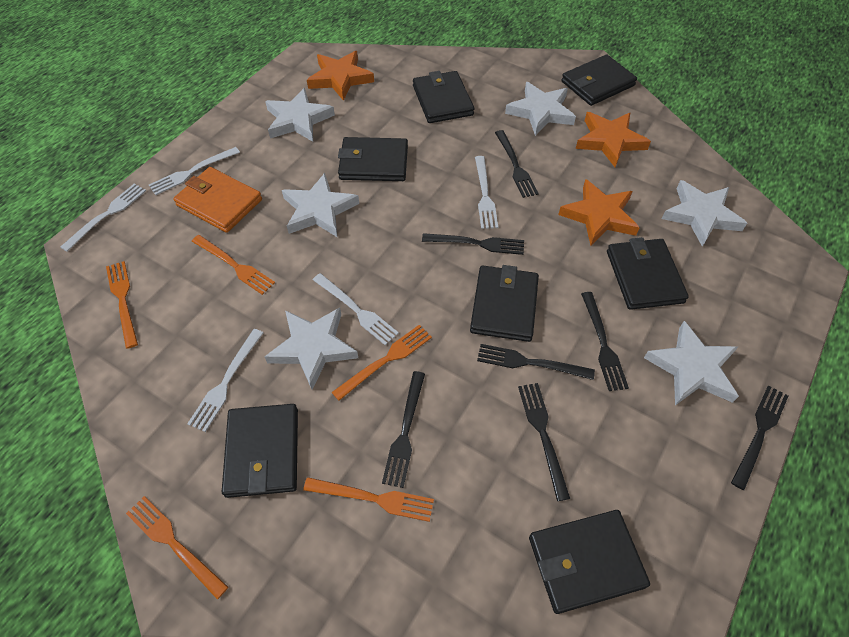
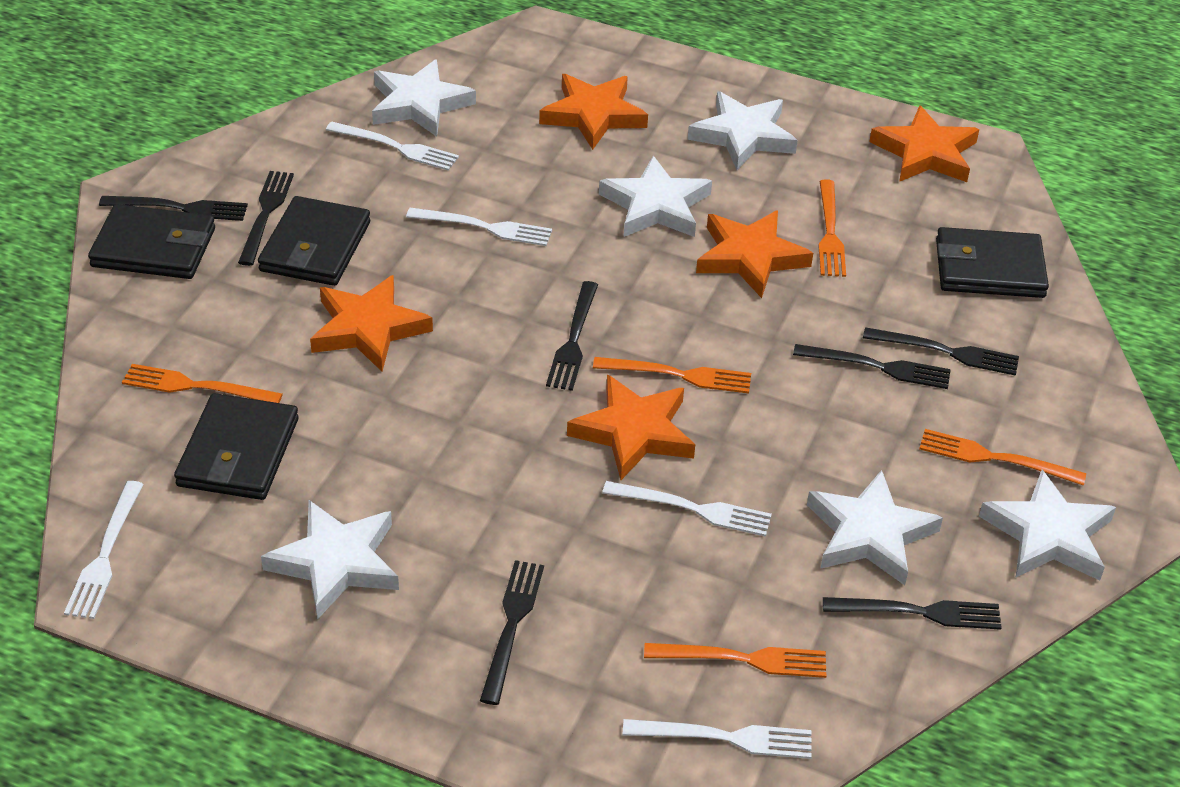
black wallet: 7 -> 4
orange star: 3 -> 5
orange wallet: 1 -> 0

